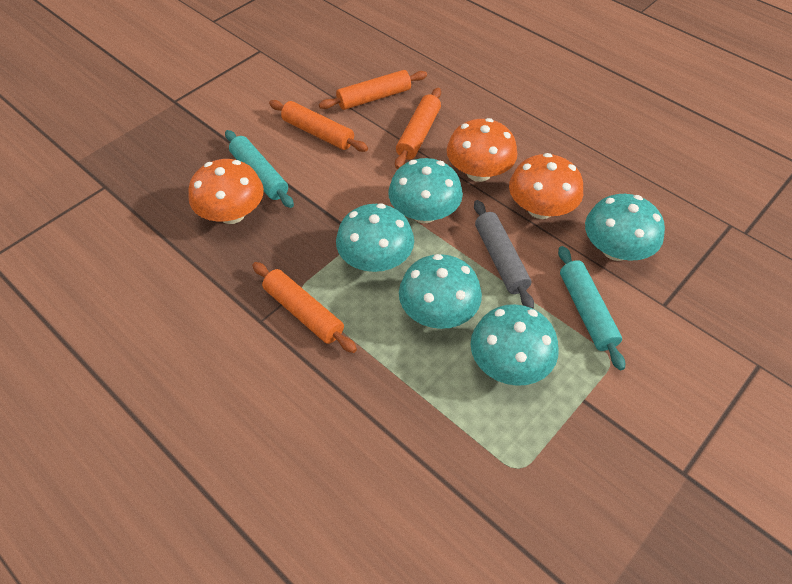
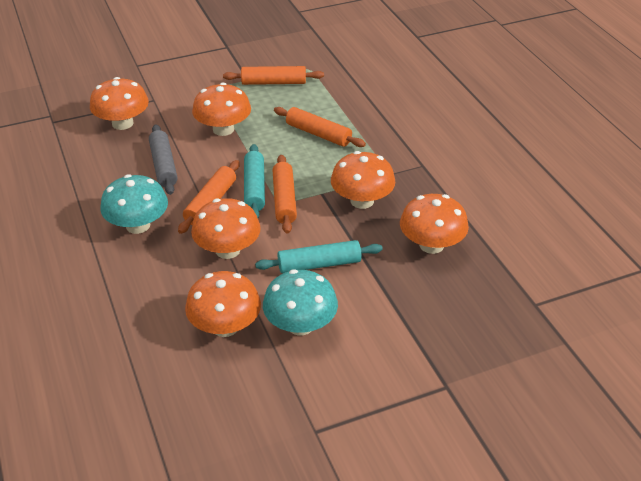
orange mushroom: 3 -> 6
turquoise mushroom: 5 -> 2

